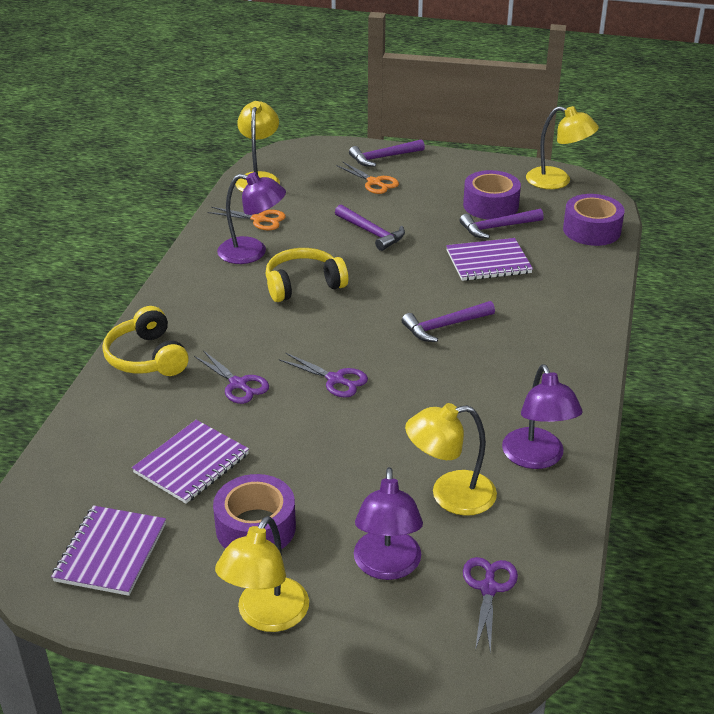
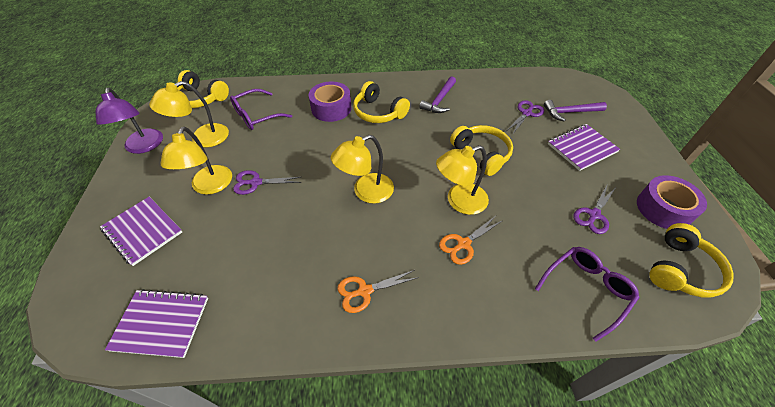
purple glasses: 0 -> 2
purple hammer: 4 -> 2
purple lamp: 3 -> 1
purple tape: 3 -> 2
yellow headphones: 2 -> 4

